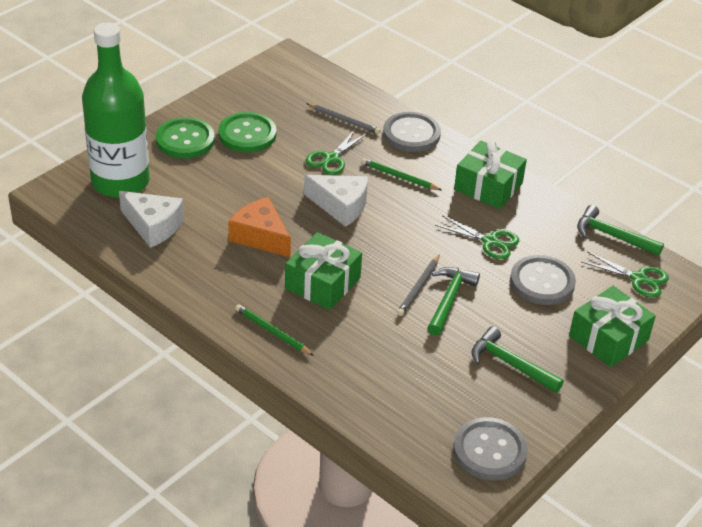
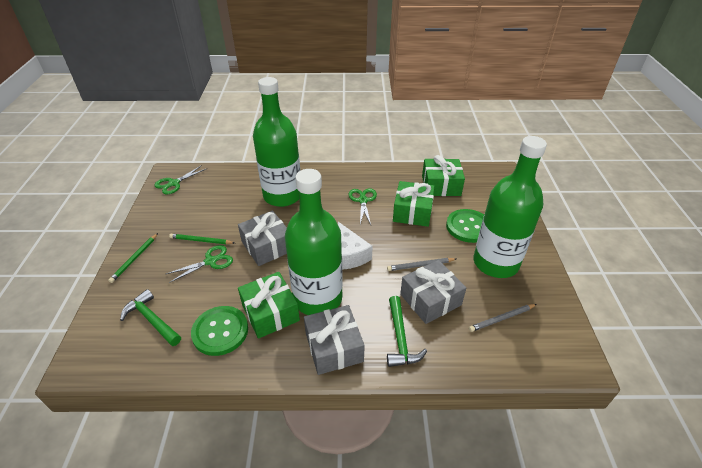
green bottle: 1 -> 3
green hammer: 3 -> 2
grey button: 3 -> 0
grey gift: 0 -> 3
orange cheese: 1 -> 0
white cheese: 2 -> 1

